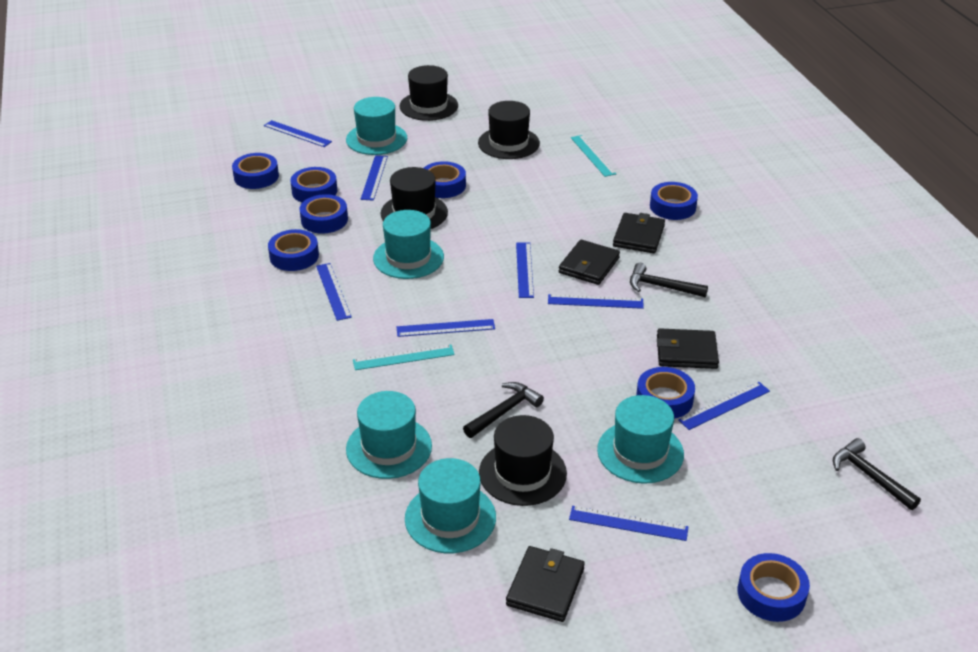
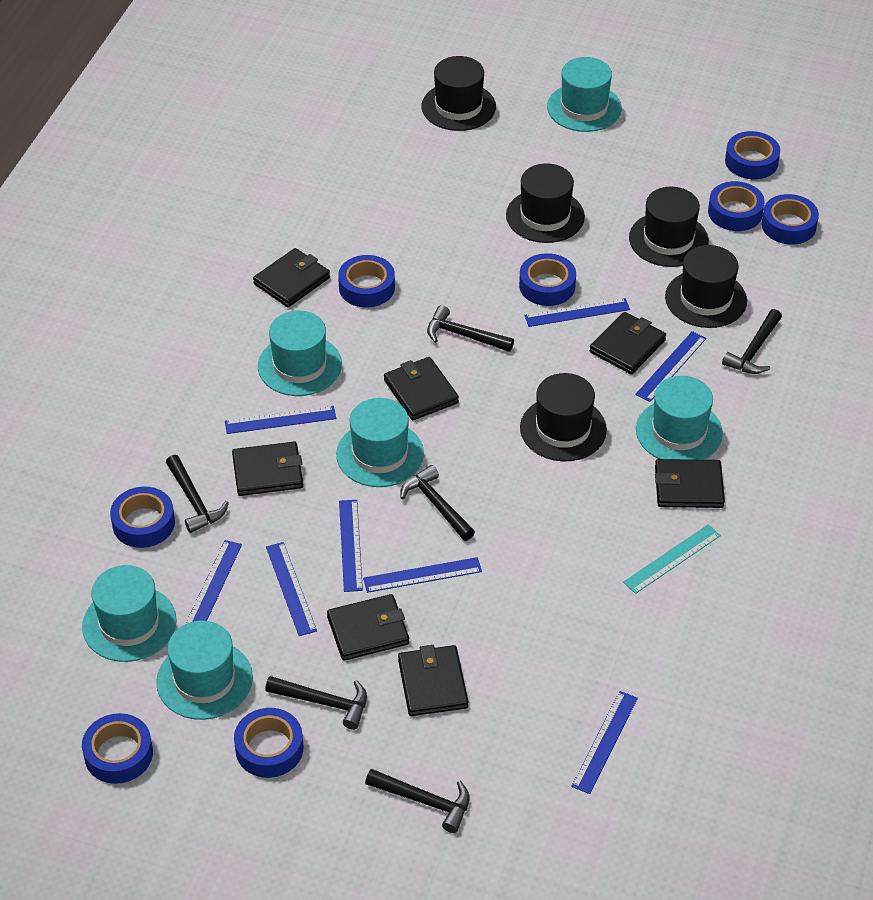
black hammer: 3 -> 6
black hat: 4 -> 5
black wallet: 4 -> 7
turquoise hat: 5 -> 6
turquoise ruler: 2 -> 1

